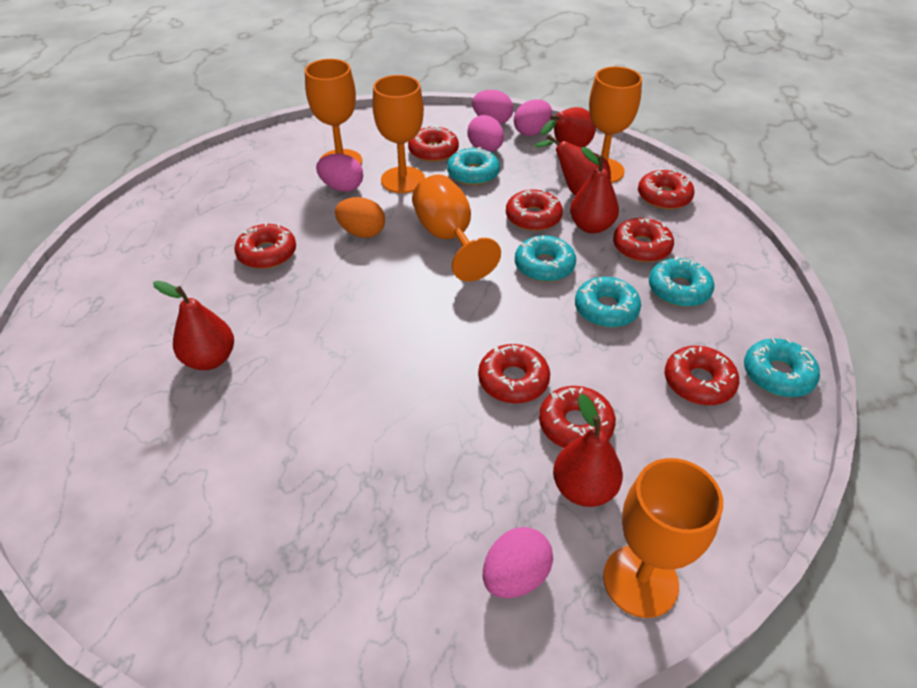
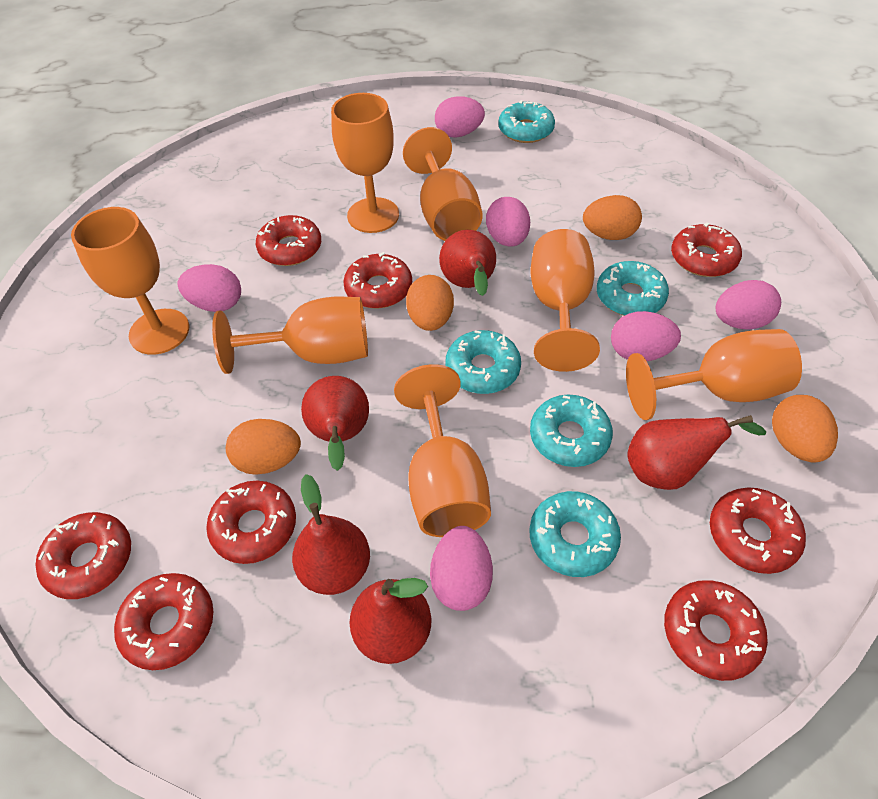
orange egg: 1 -> 4
orange goblet: 5 -> 7
pink egg: 5 -> 6

